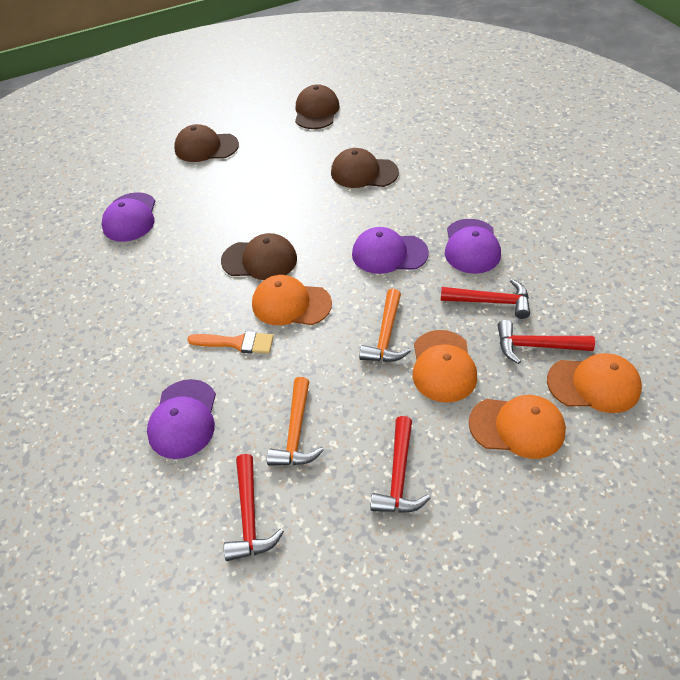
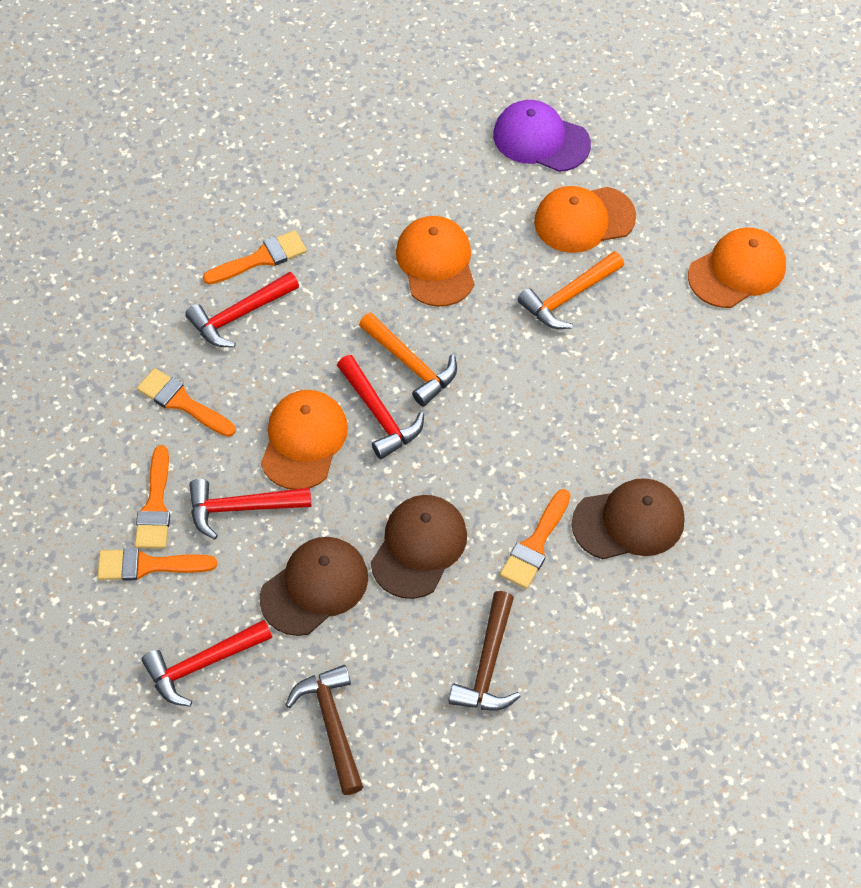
brown cap: 4 -> 3
brown hammer: 0 -> 2
orange brush: 1 -> 5
purple cap: 4 -> 1

